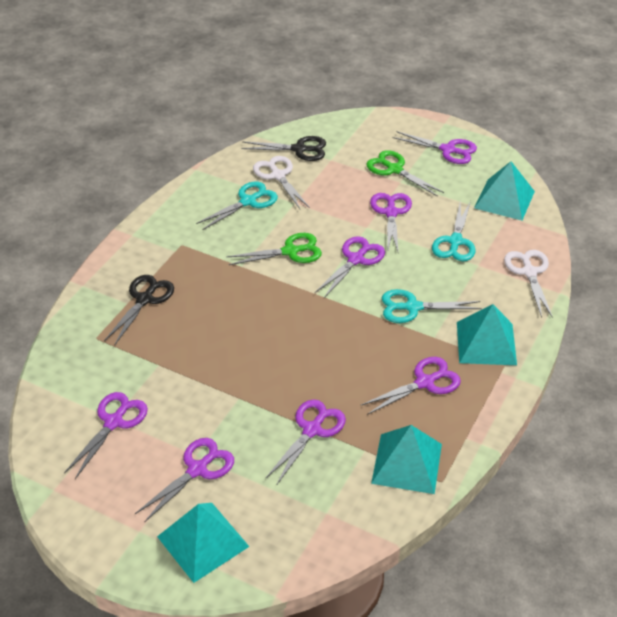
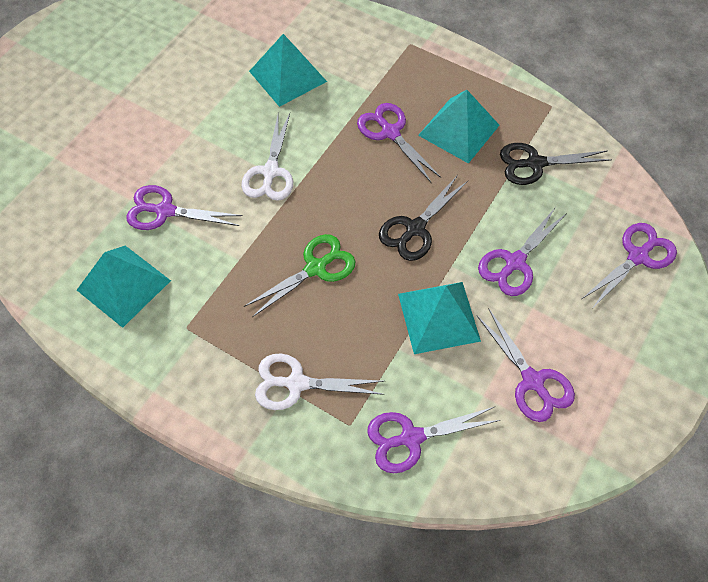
green scissors: 2 -> 1
purple scissors: 7 -> 6
turquoise scissors: 3 -> 0

